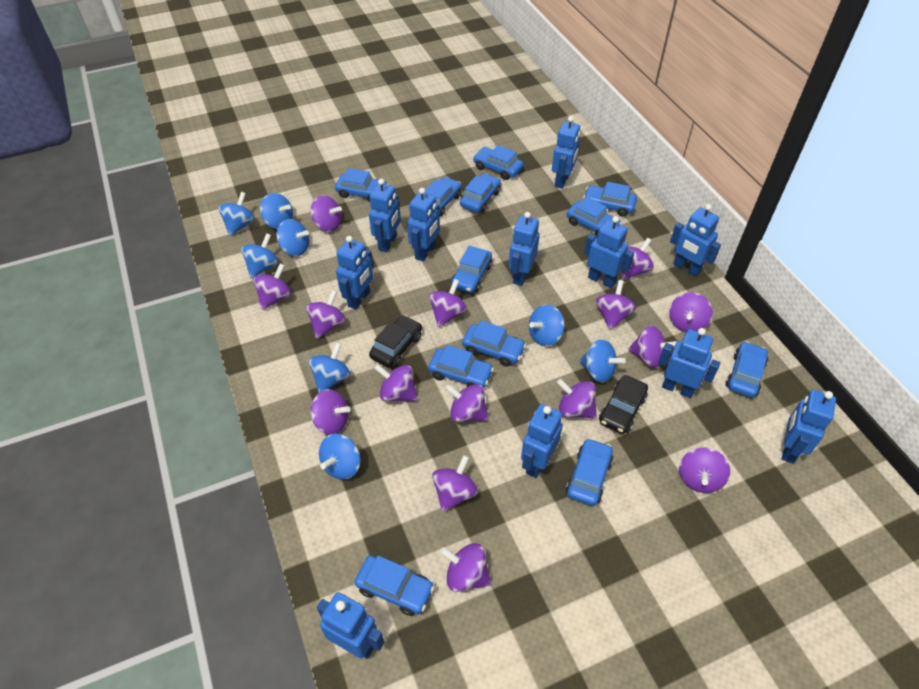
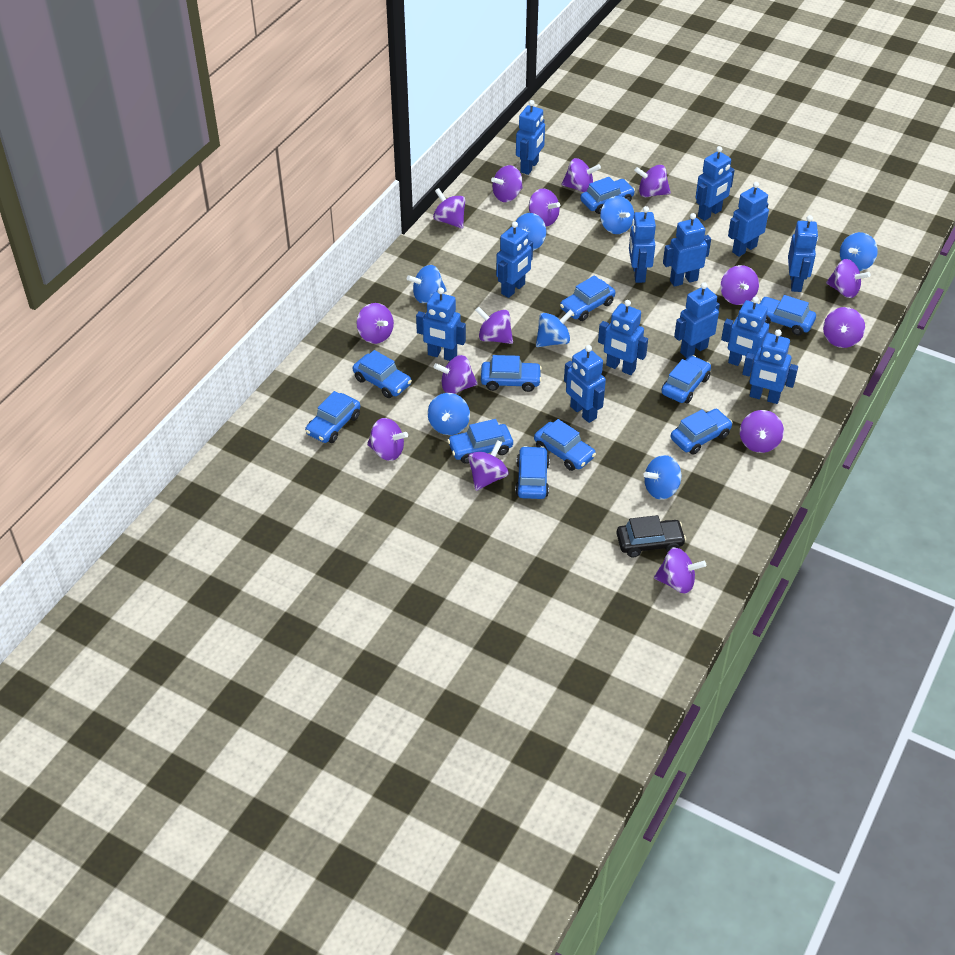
black car: 2 -> 1
blue car: 12 -> 11
blue robot: 11 -> 13
blue spinning top: 8 -> 7

